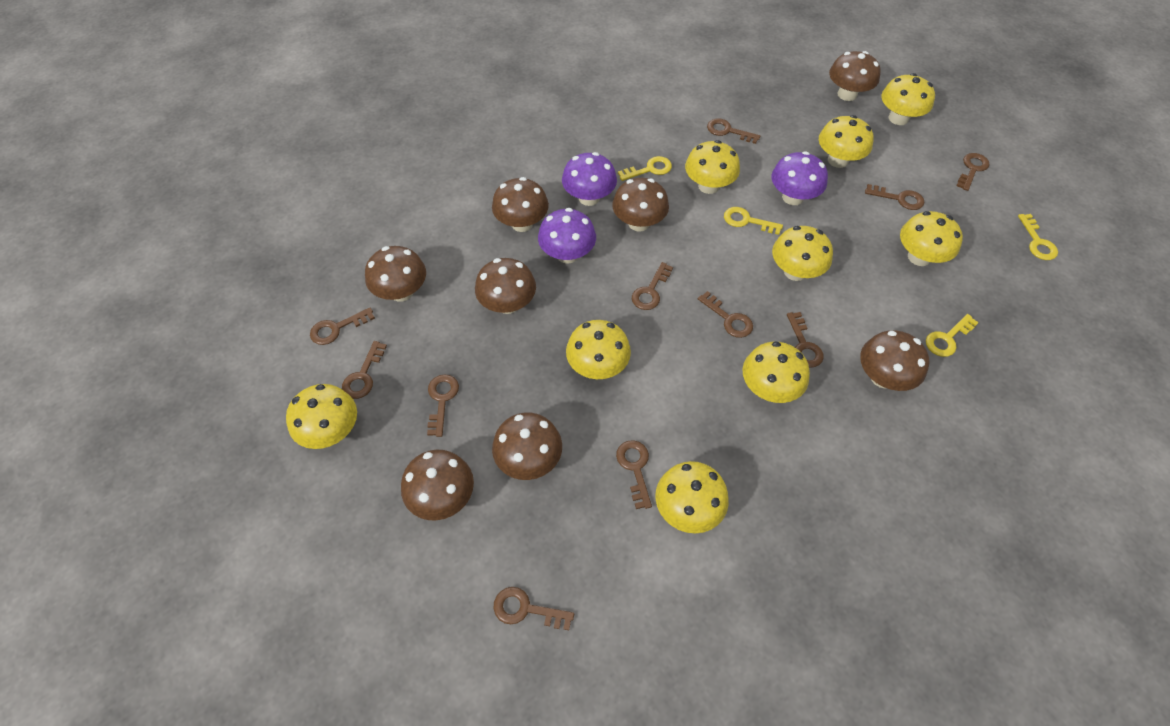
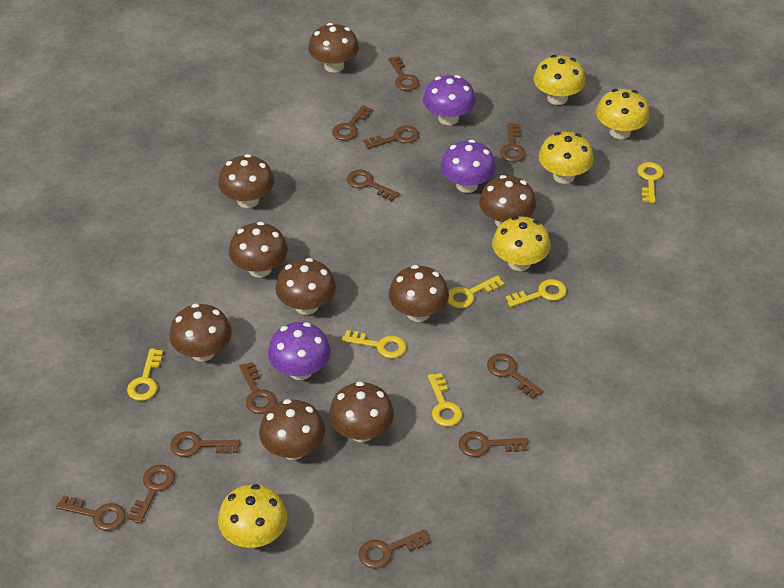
brown key: 11 -> 12
brown mushroom: 8 -> 9
yellow key: 4 -> 6
yellow mushroom: 9 -> 5

